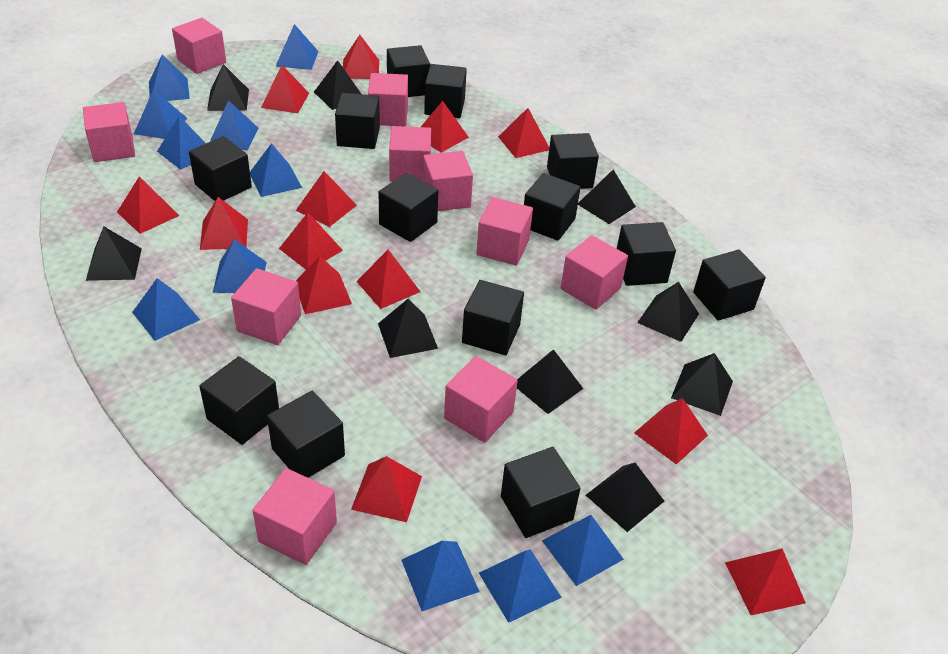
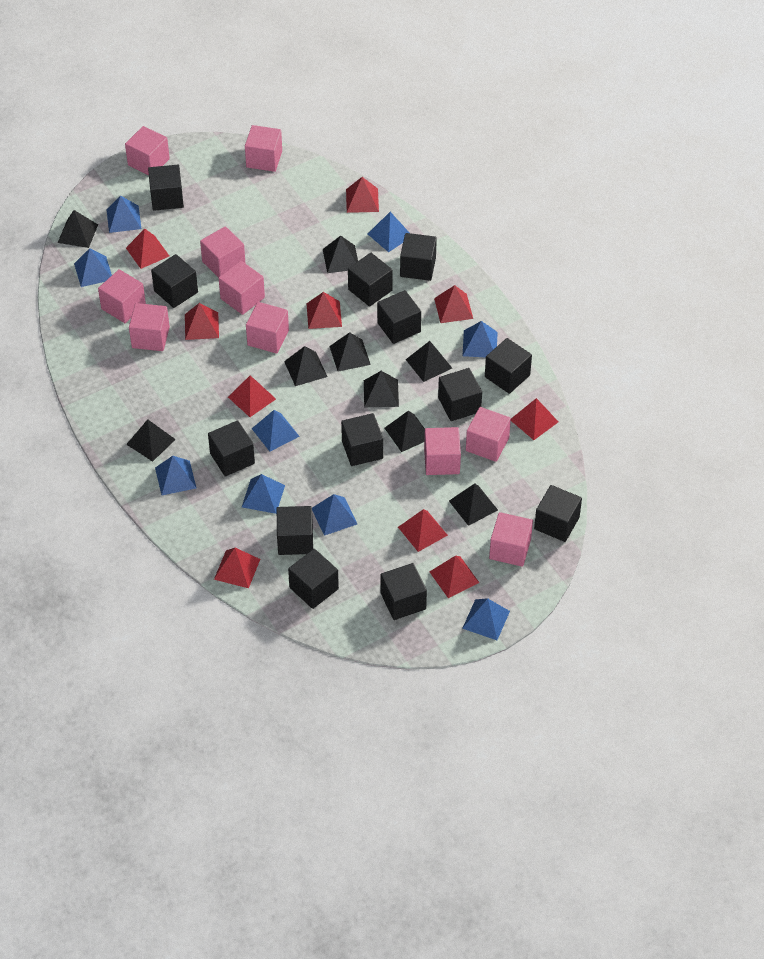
blue pyramid: 11 -> 9
red pyramid: 13 -> 10

